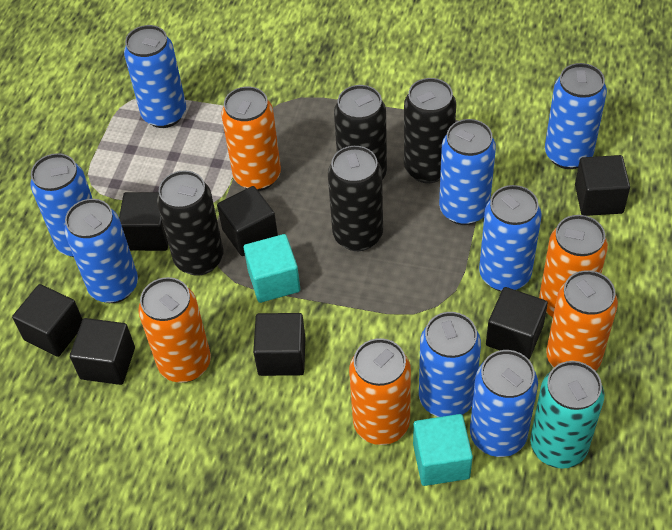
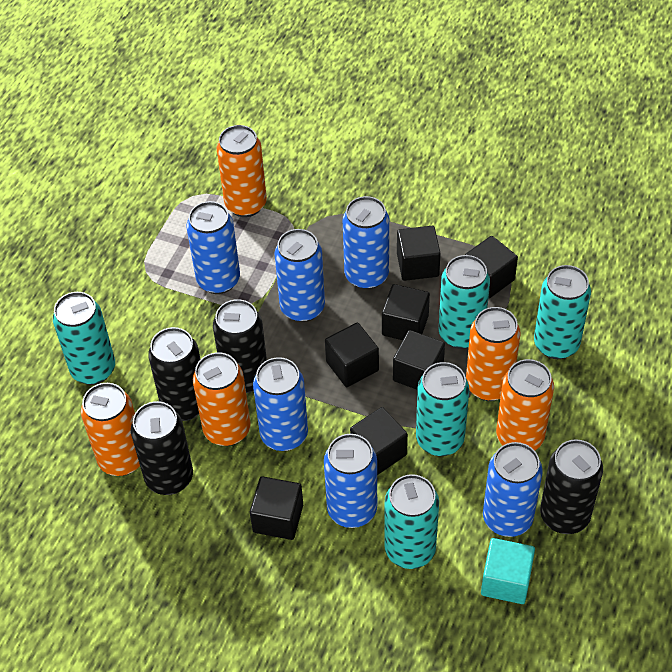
blue can: 8 -> 6
turquoise can: 1 -> 5
turquoise cube: 2 -> 1

